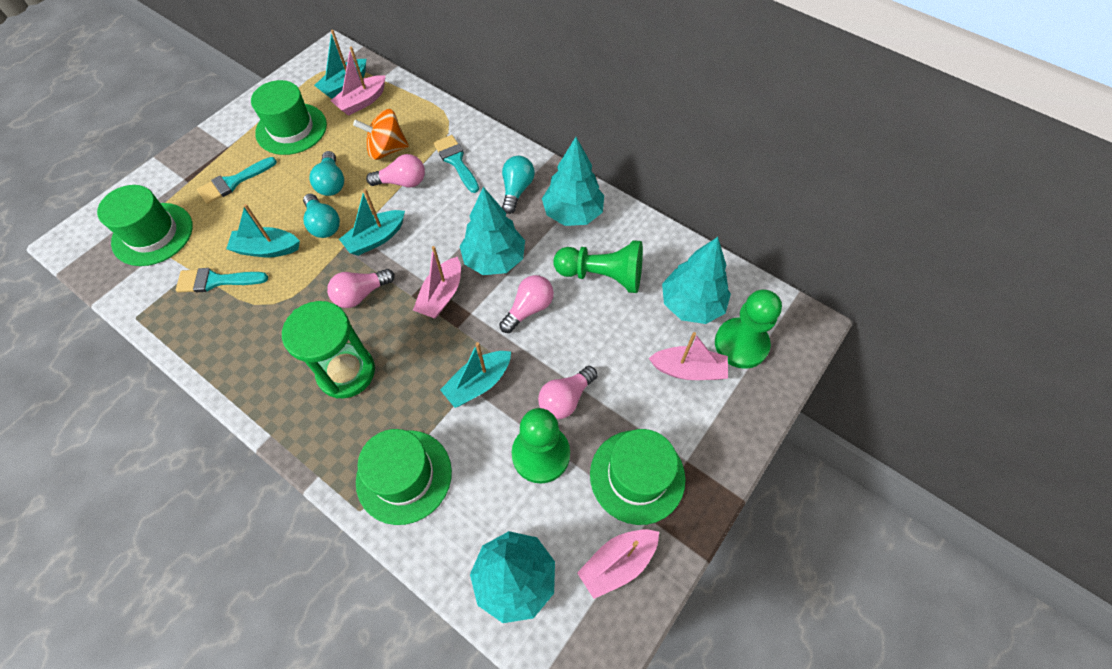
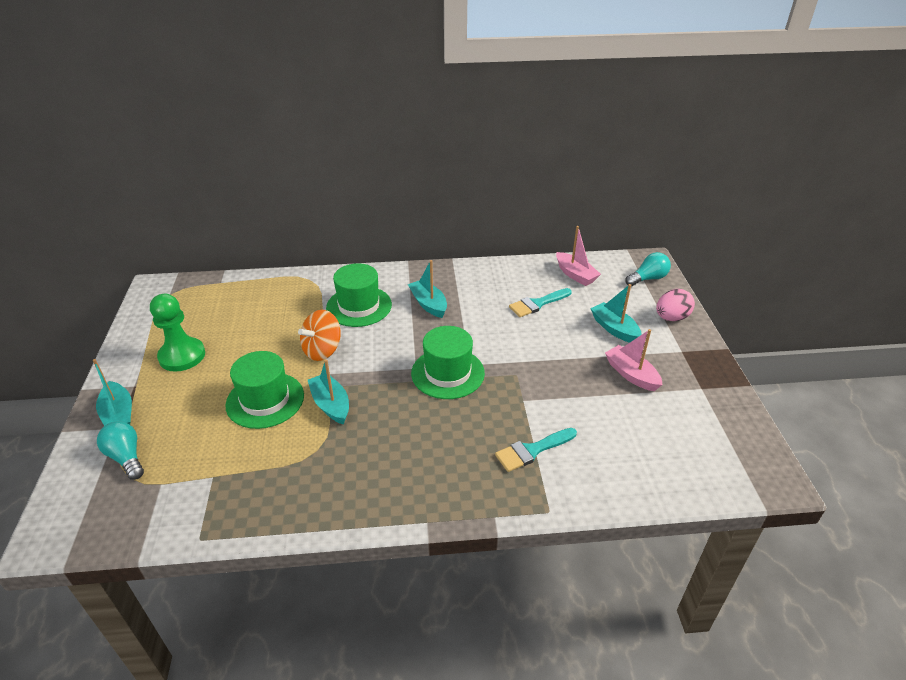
green hat: 4 -> 3
green hourglass: 1 -> 0
green pawn: 3 -> 1
pink boat: 4 -> 2
pink egg: 0 -> 1
pink light bulb: 4 -> 0
turquoise brush: 3 -> 2
turquoise light bulb: 3 -> 2
turquoise tree: 4 -> 0

